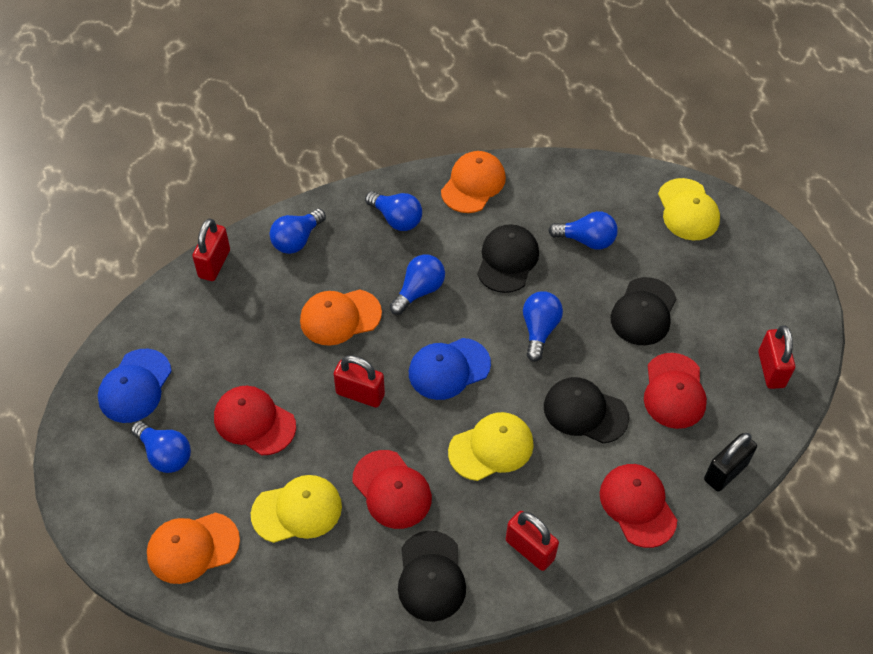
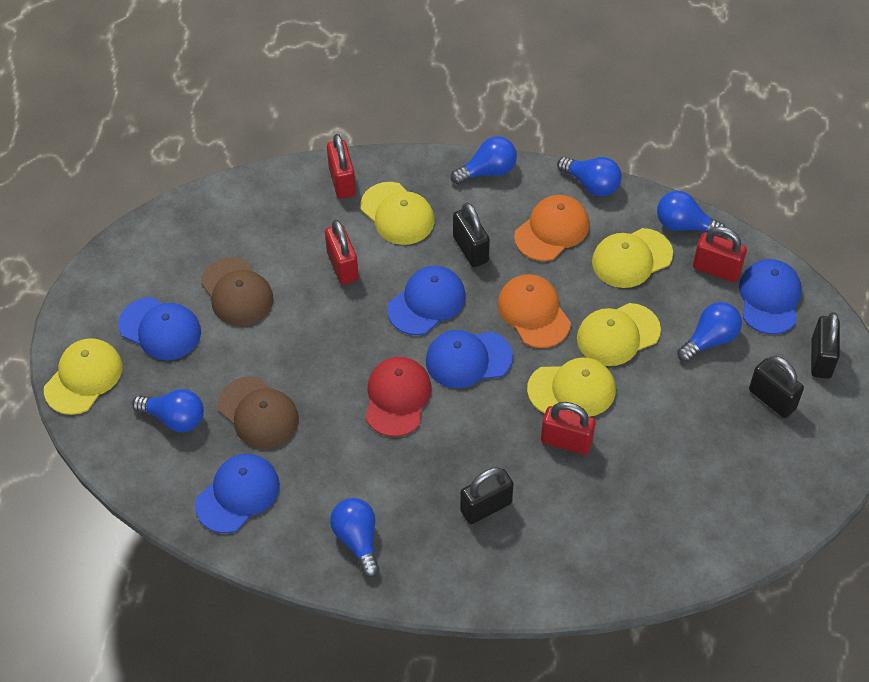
black cap: 4 -> 0
black padlock: 1 -> 4
blue cap: 2 -> 5
brown cap: 0 -> 2
orange cap: 3 -> 2
red cap: 4 -> 1
yellow cap: 3 -> 5

